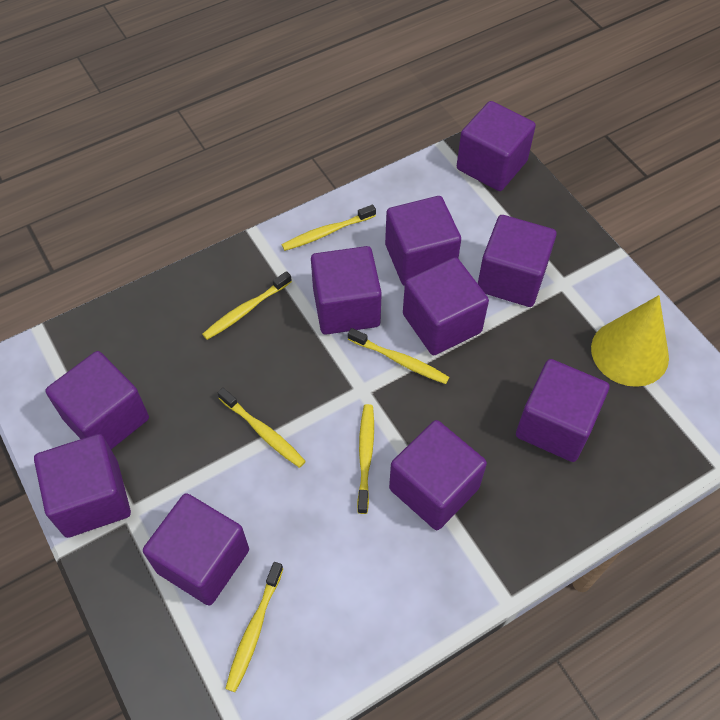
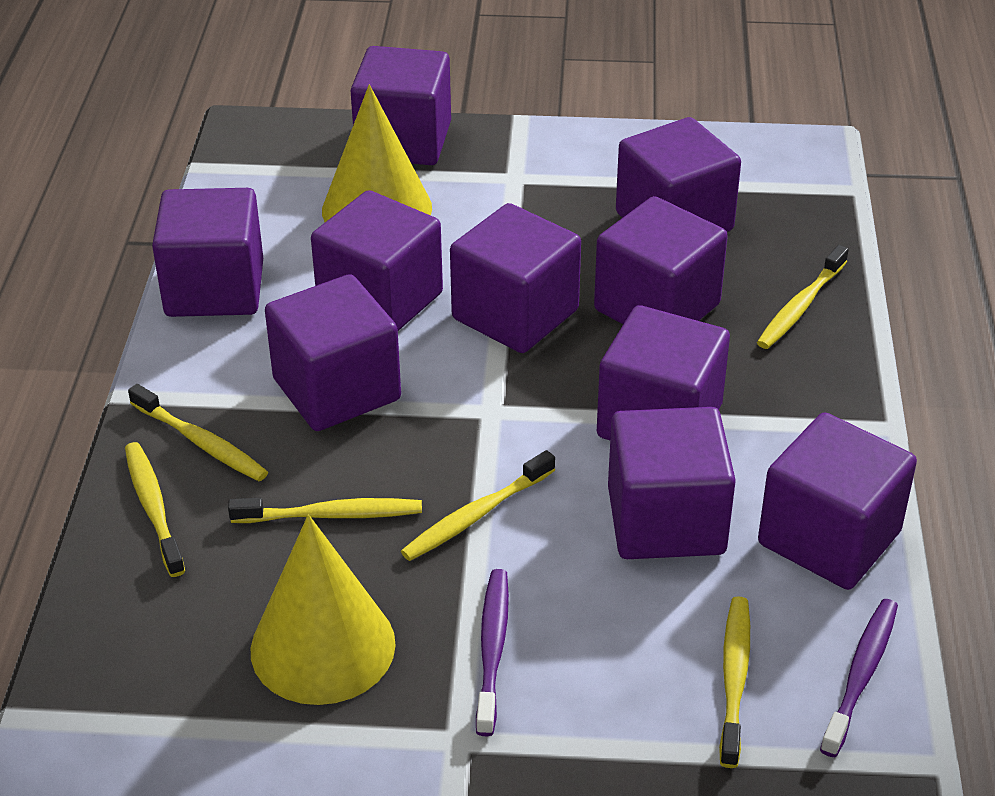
purple toothbrush: 0 -> 2
yellow cone: 1 -> 2

